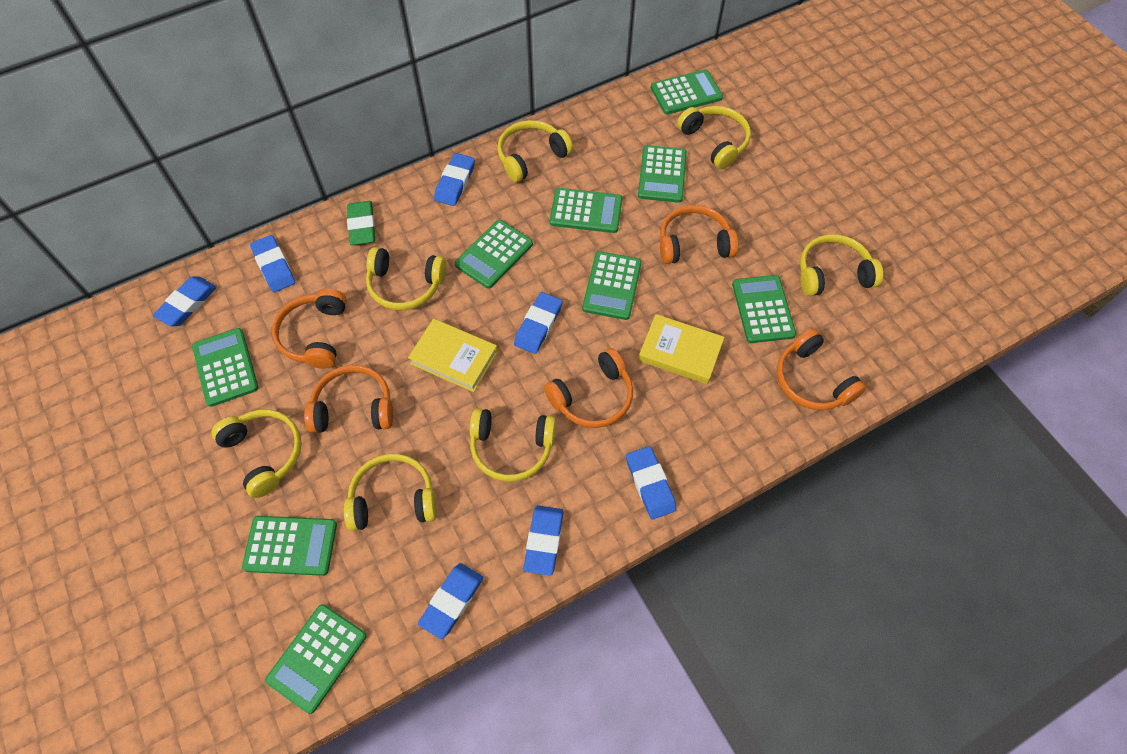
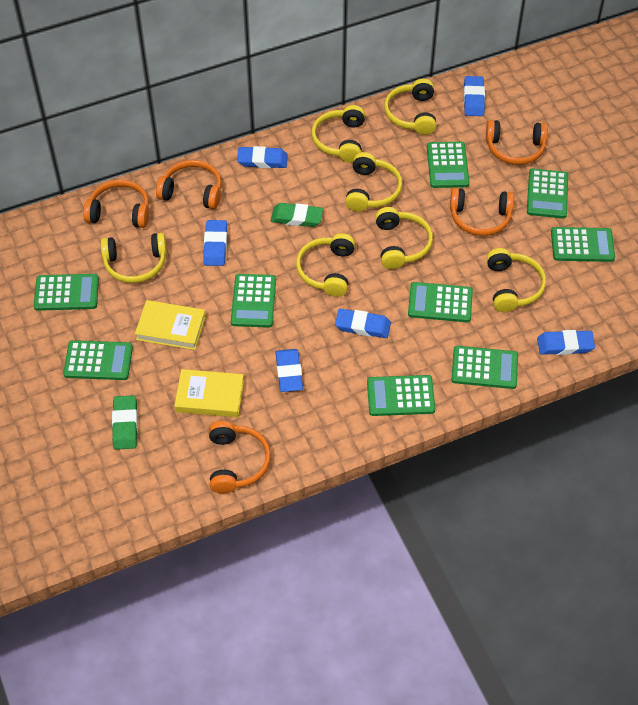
blue eraser: 7 -> 6
green eraser: 1 -> 2

